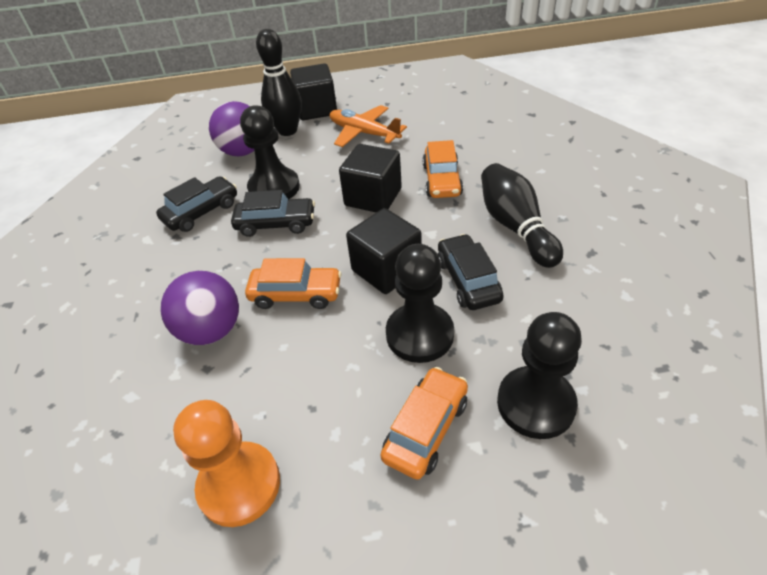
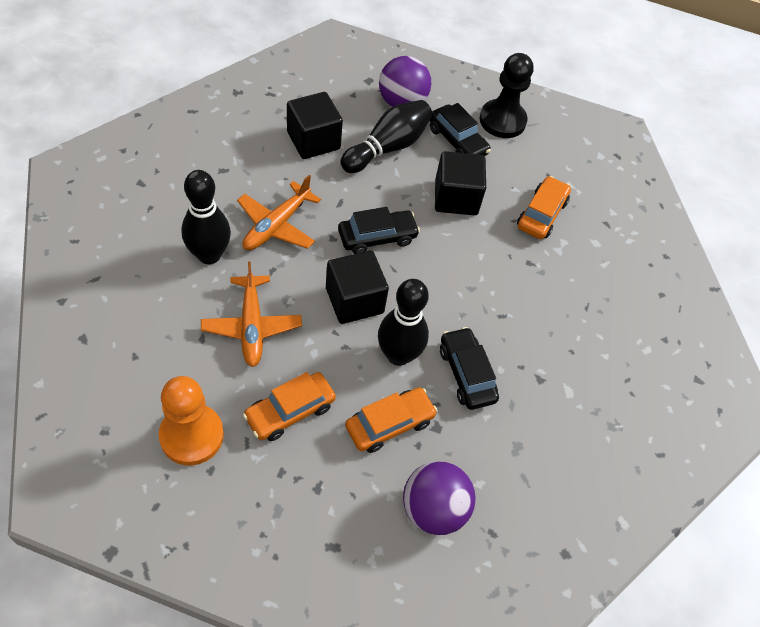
black bowling pin: 2 -> 3
black pawn: 3 -> 1
orange plane: 1 -> 2

